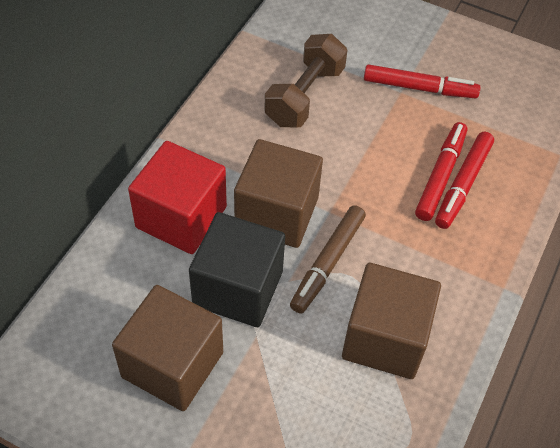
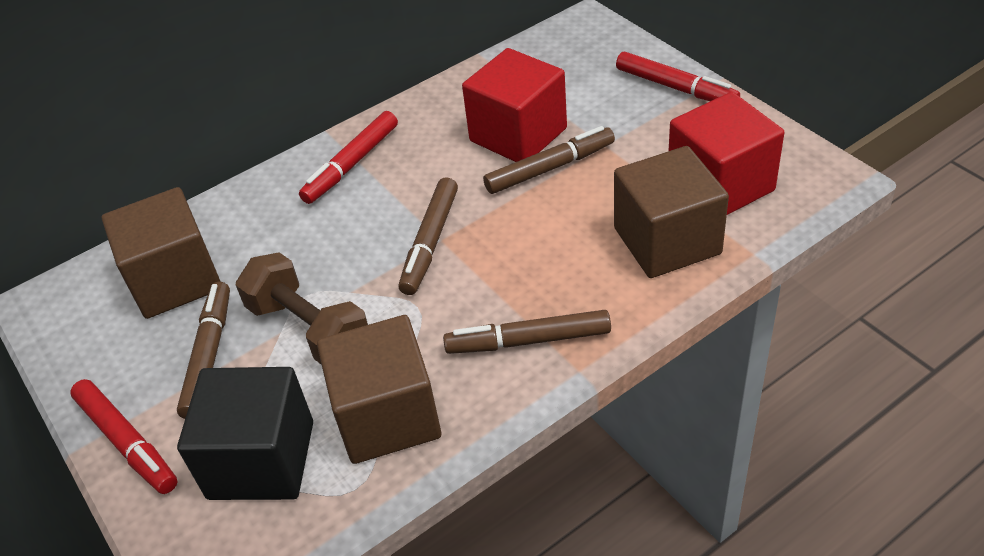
brown marker: 1 -> 4
red cube: 1 -> 2

